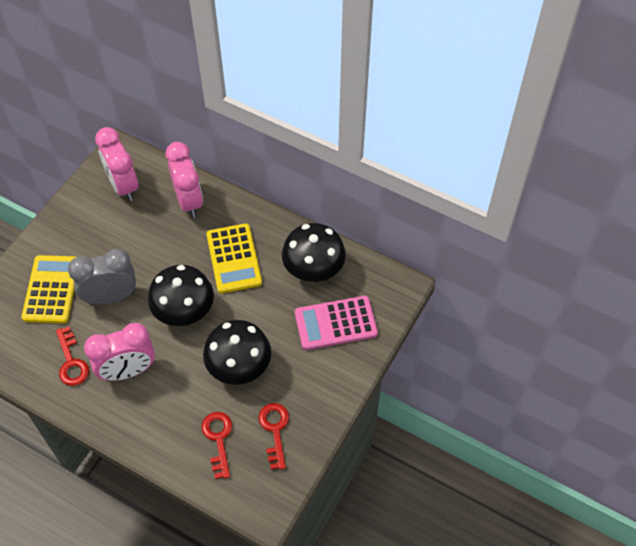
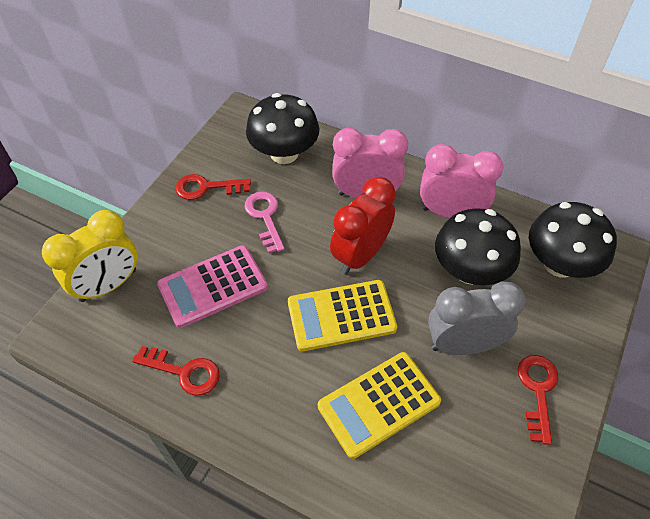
pink clock: 3 -> 2
pink key: 0 -> 1
red clock: 0 -> 1
yellow clock: 0 -> 1

